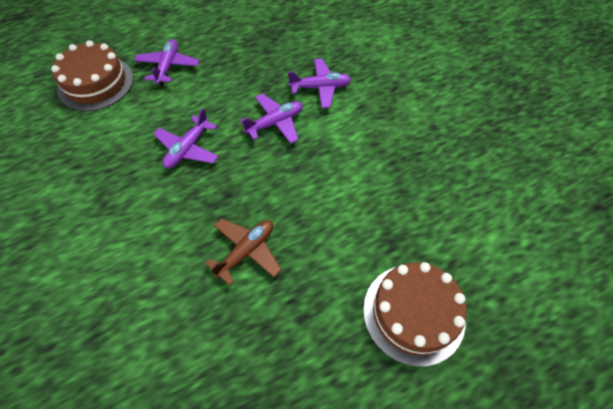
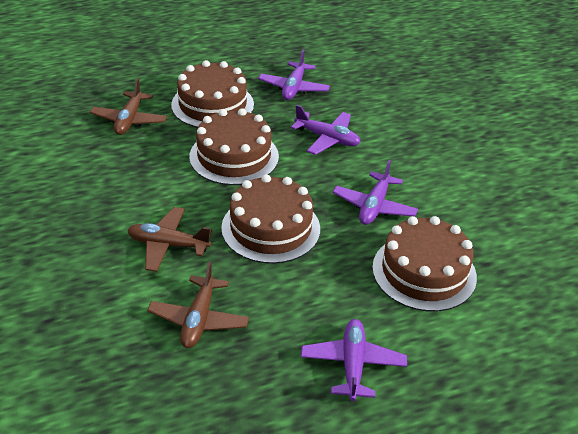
brown cake: 2 -> 4
brown plane: 1 -> 3

